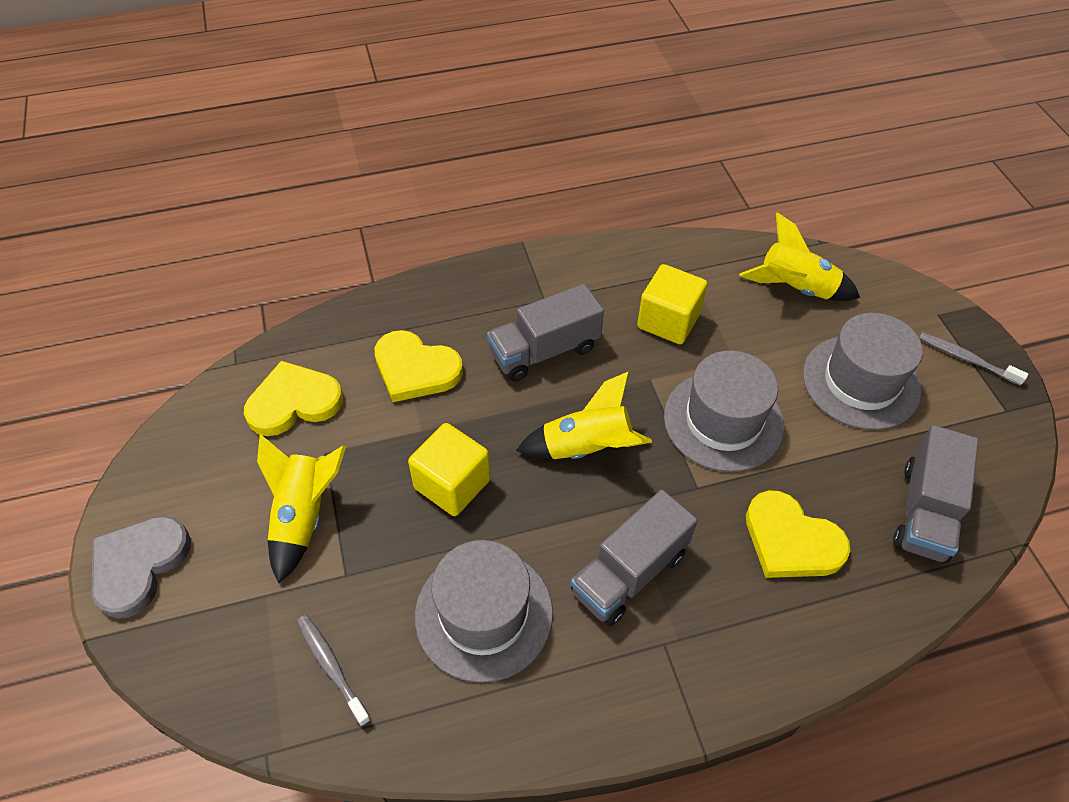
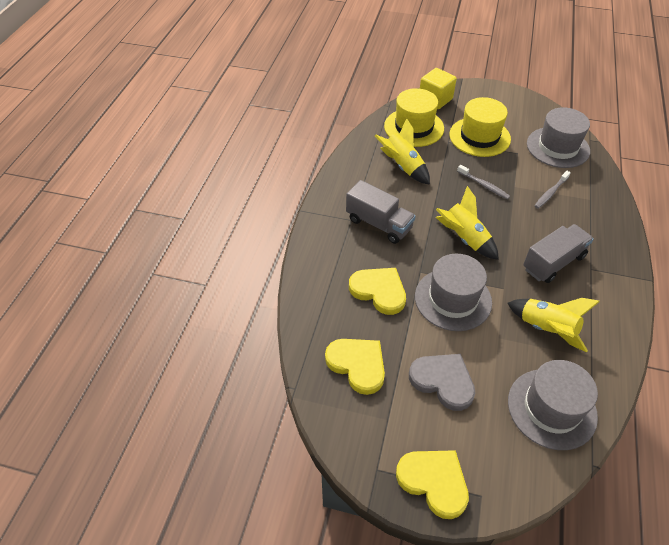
grey truck: 3 -> 2
yellow cube: 2 -> 1
yellow hat: 0 -> 2

